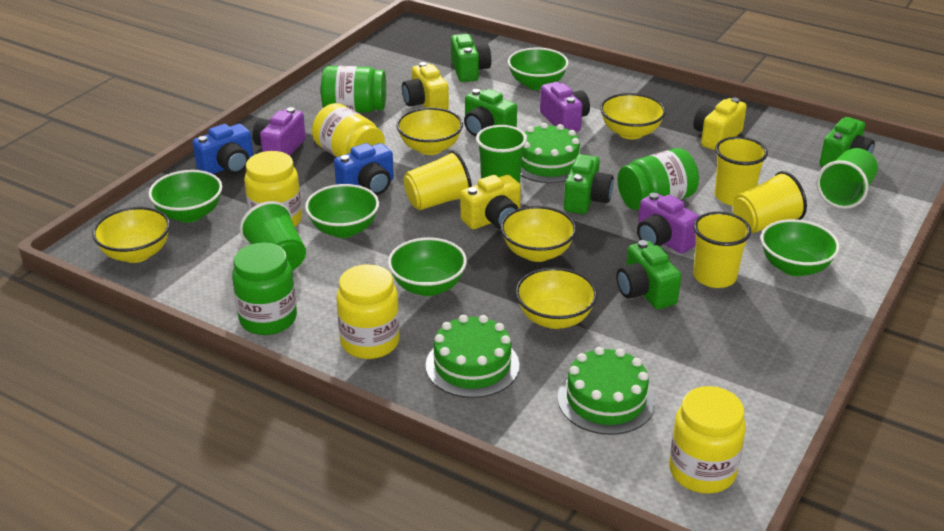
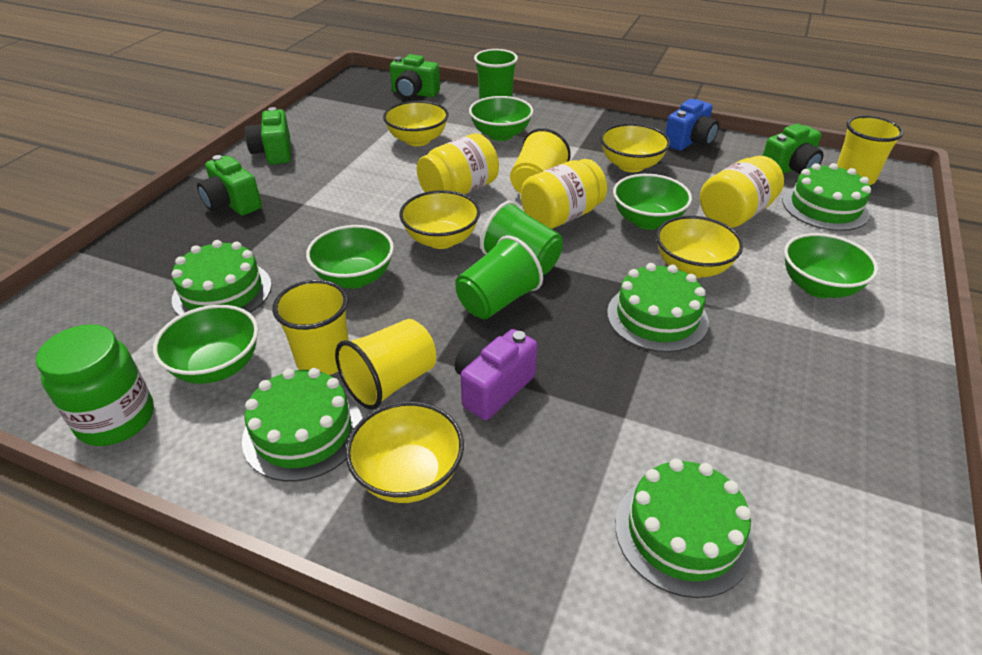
blue camera: 2 -> 1
green cake: 3 -> 5
green camera: 5 -> 4
green jar: 3 -> 1
purple camera: 3 -> 1
yellow camera: 3 -> 0
yellow jar: 4 -> 3

